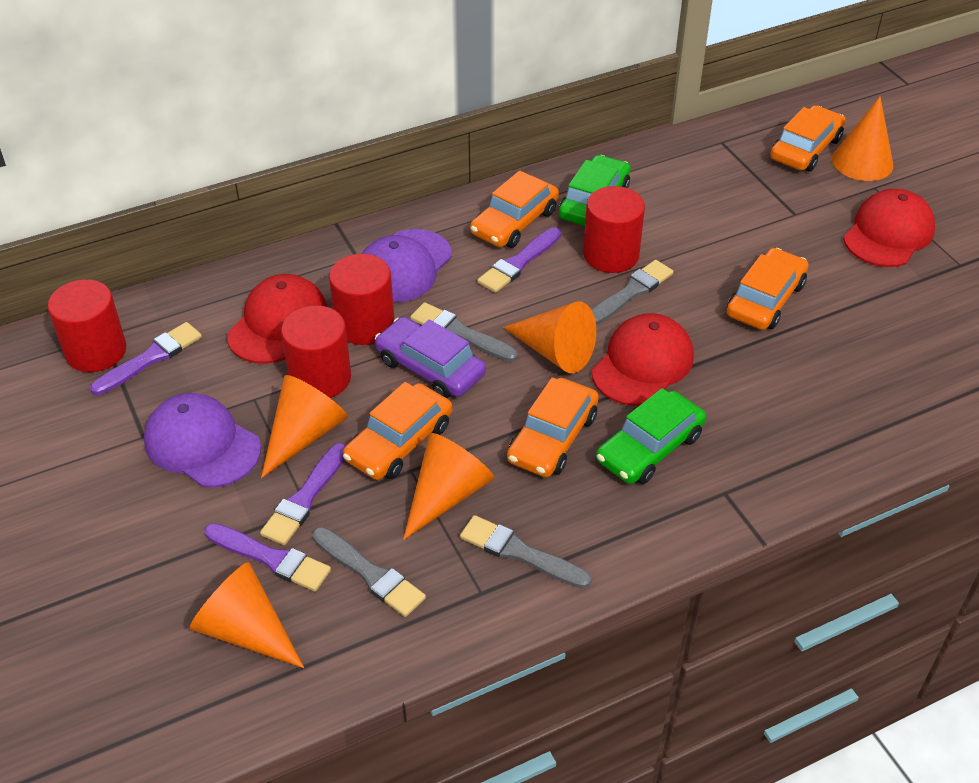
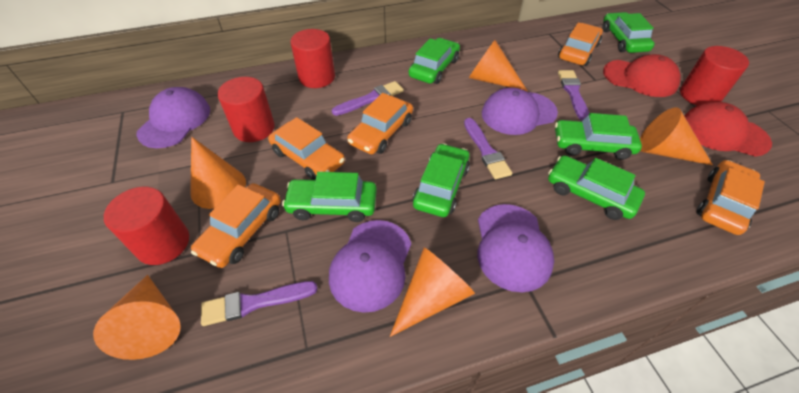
green car: 2 -> 6
grey brush: 4 -> 0
purple cap: 2 -> 4
purple car: 1 -> 0
red cap: 3 -> 2

